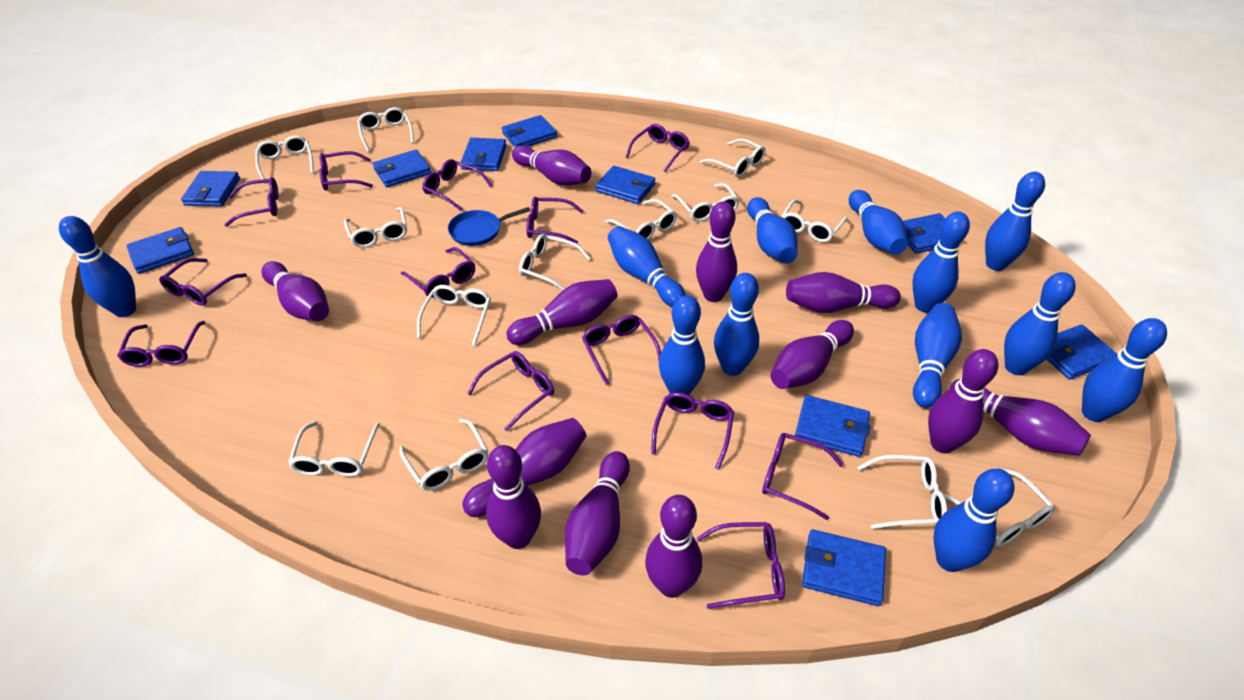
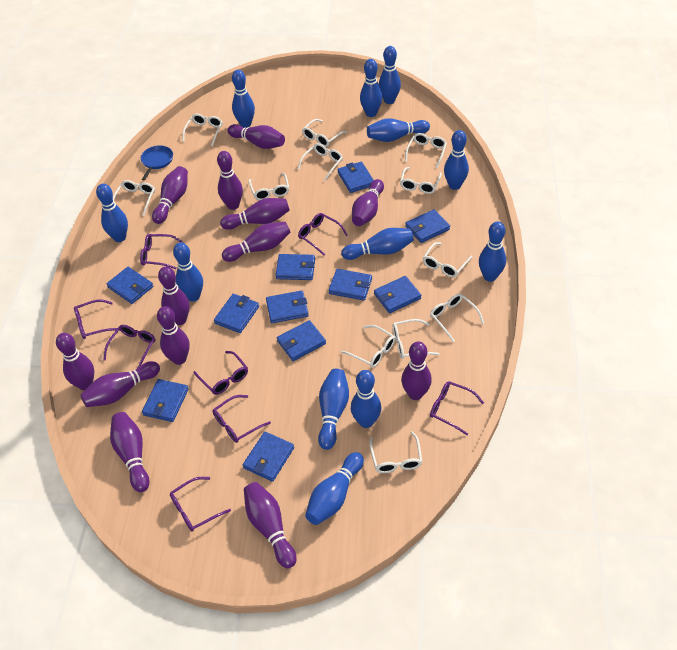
blue wallet: 10 -> 11
purple bowling pin: 12 -> 13
purple glasses: 13 -> 8
white glasses: 13 -> 12

